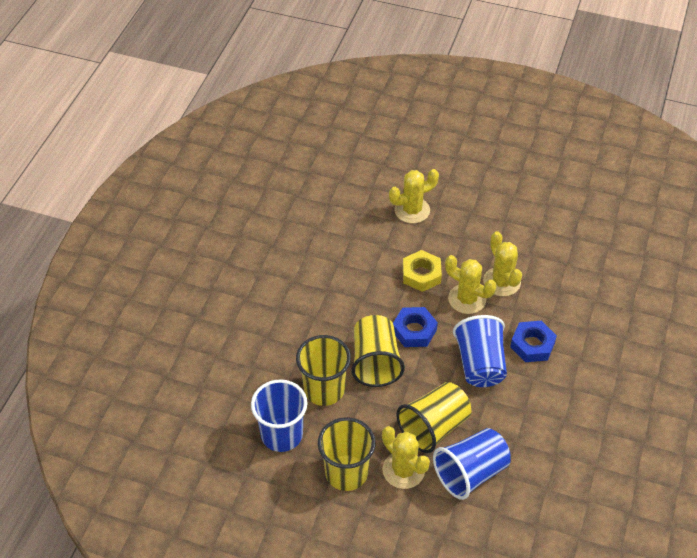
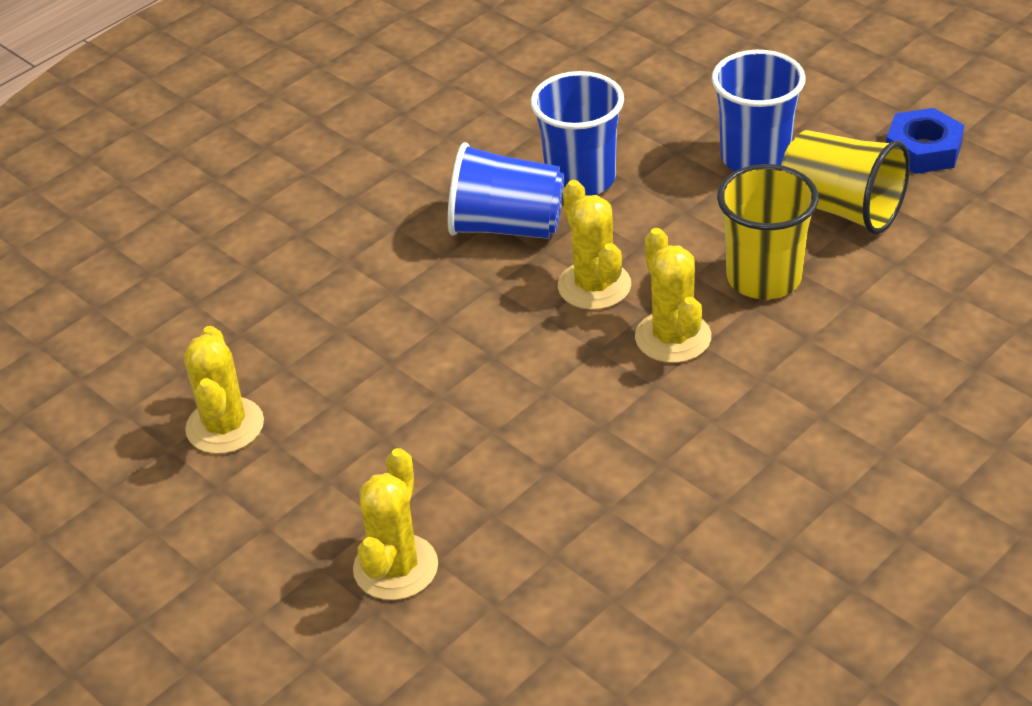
blue nut: 2 -> 1
yellow cup: 4 -> 2
yellow nut: 1 -> 0

